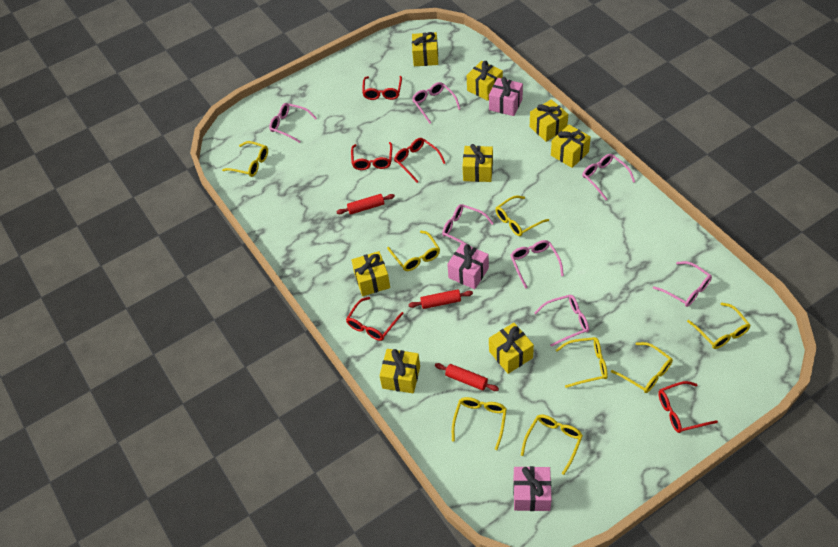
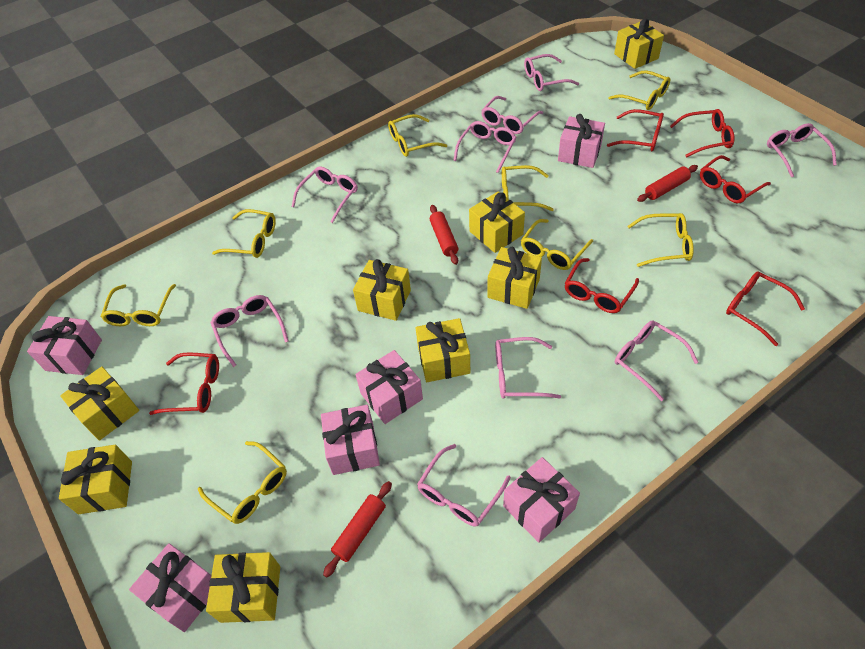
pink gift: 3 -> 6
pink glasses: 7 -> 9
red glasses: 5 -> 6

